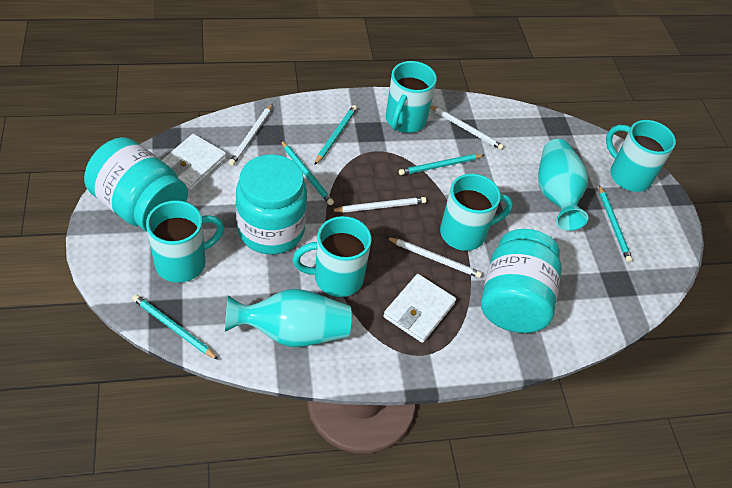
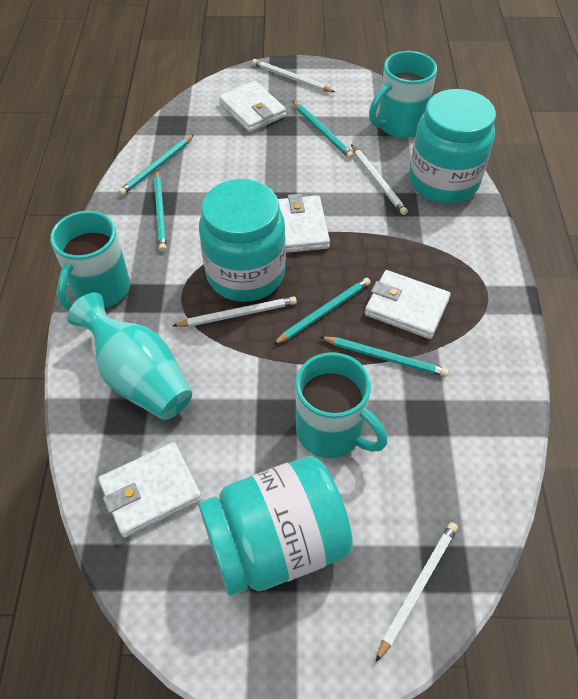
turquoise mug: 5 -> 3
turquoise vase: 2 -> 1
white wallet: 2 -> 4

